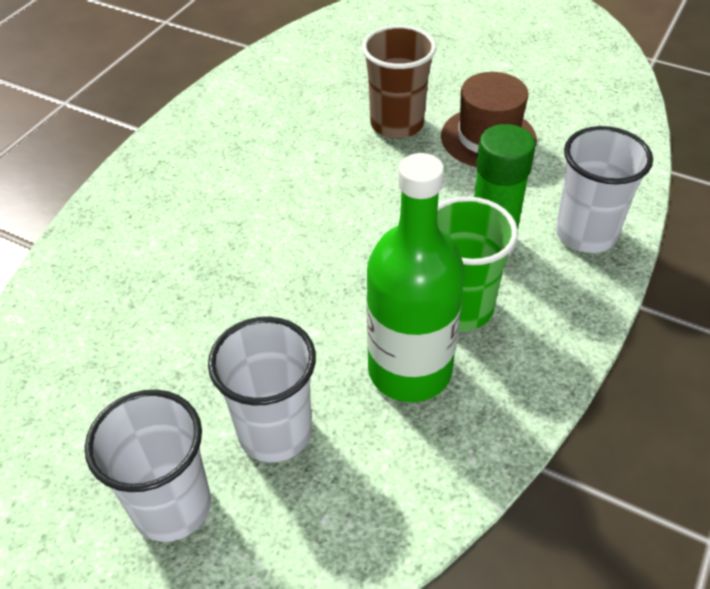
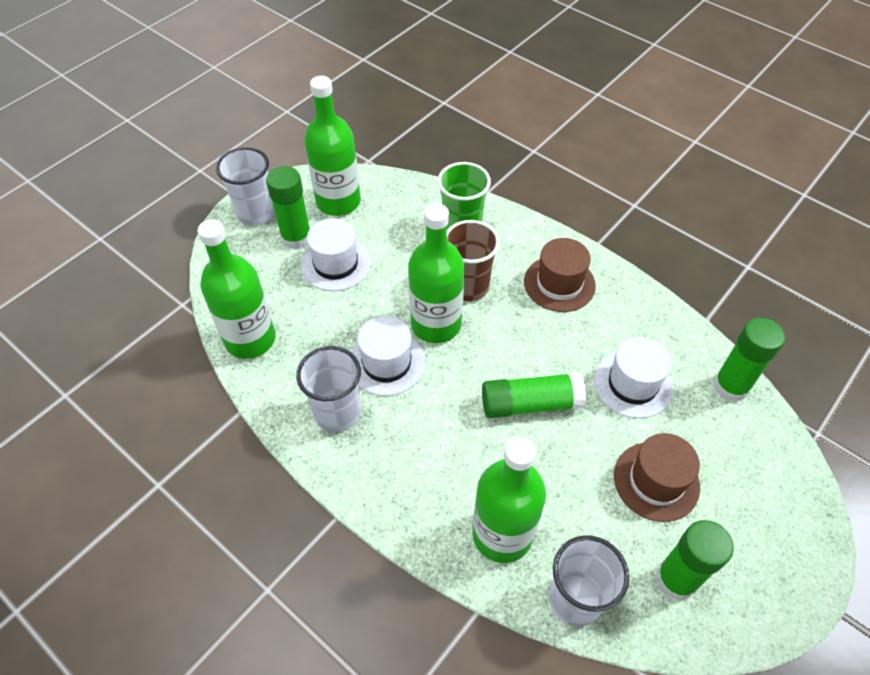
brown hat: 1 -> 2
green bottle: 1 -> 4
green glue stick: 1 -> 4
white hat: 0 -> 3

